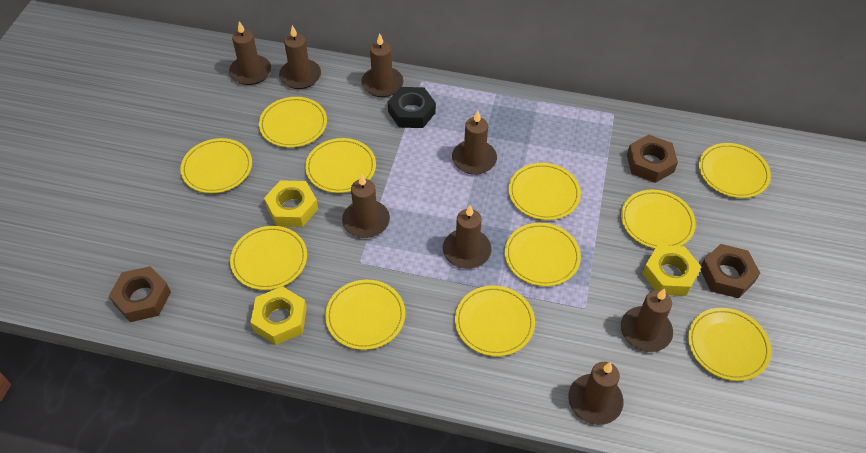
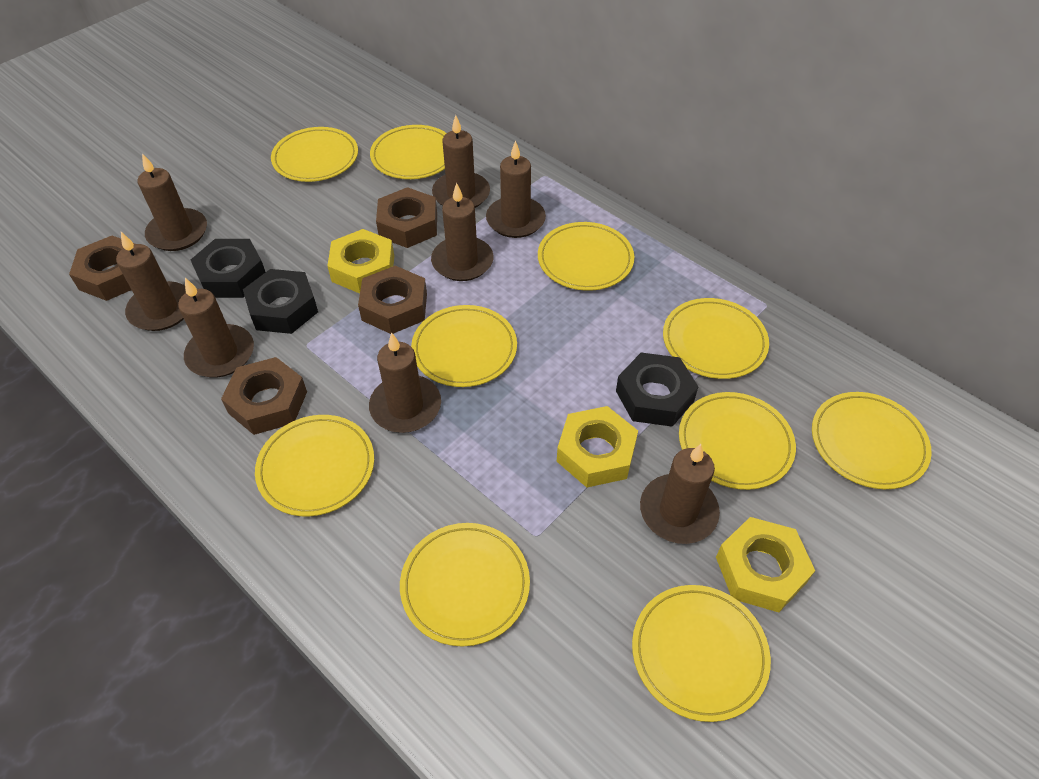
black nut: 1 -> 3
brown nut: 3 -> 4
yellow plate: 11 -> 10

